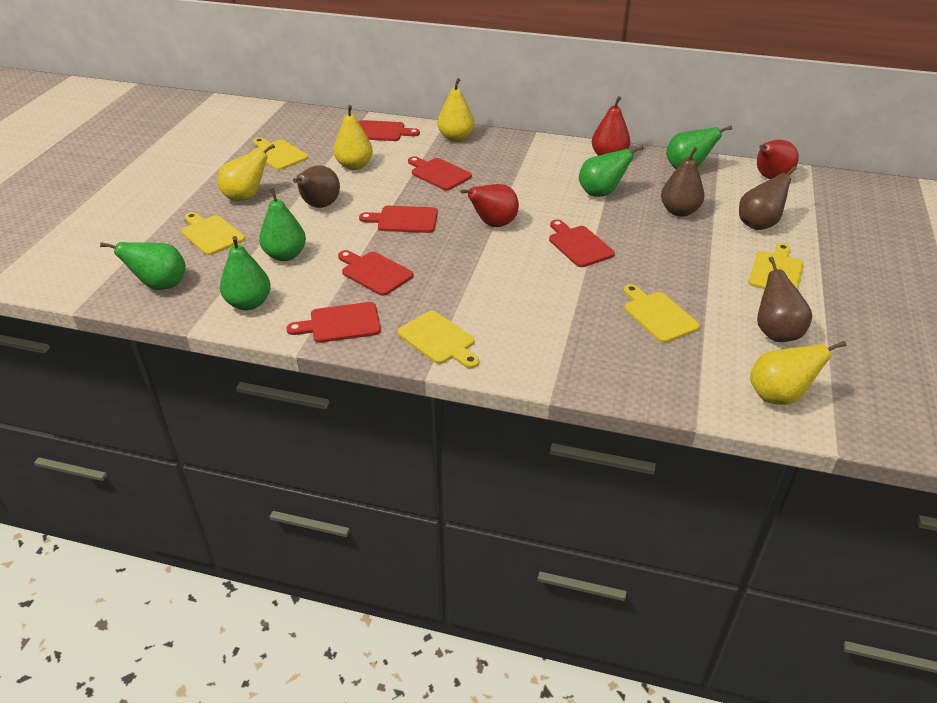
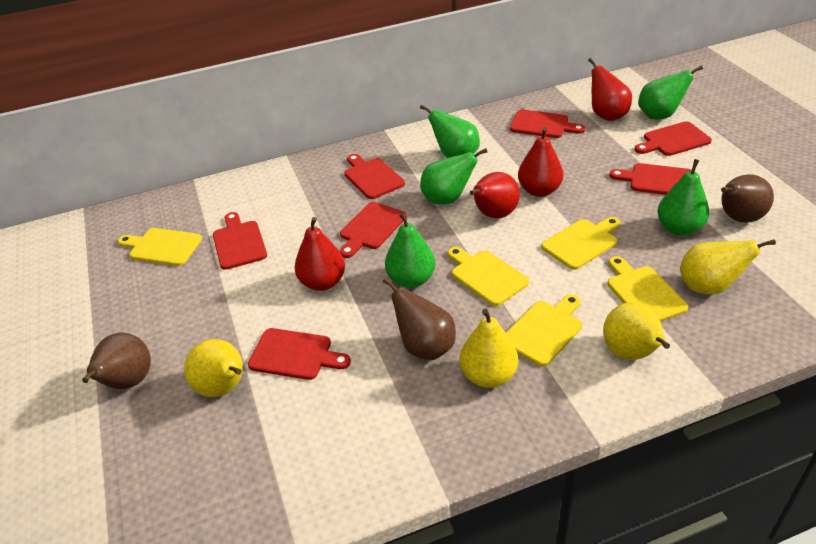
brown pear: 4 -> 3
red cutting board: 6 -> 7
red pear: 3 -> 4

